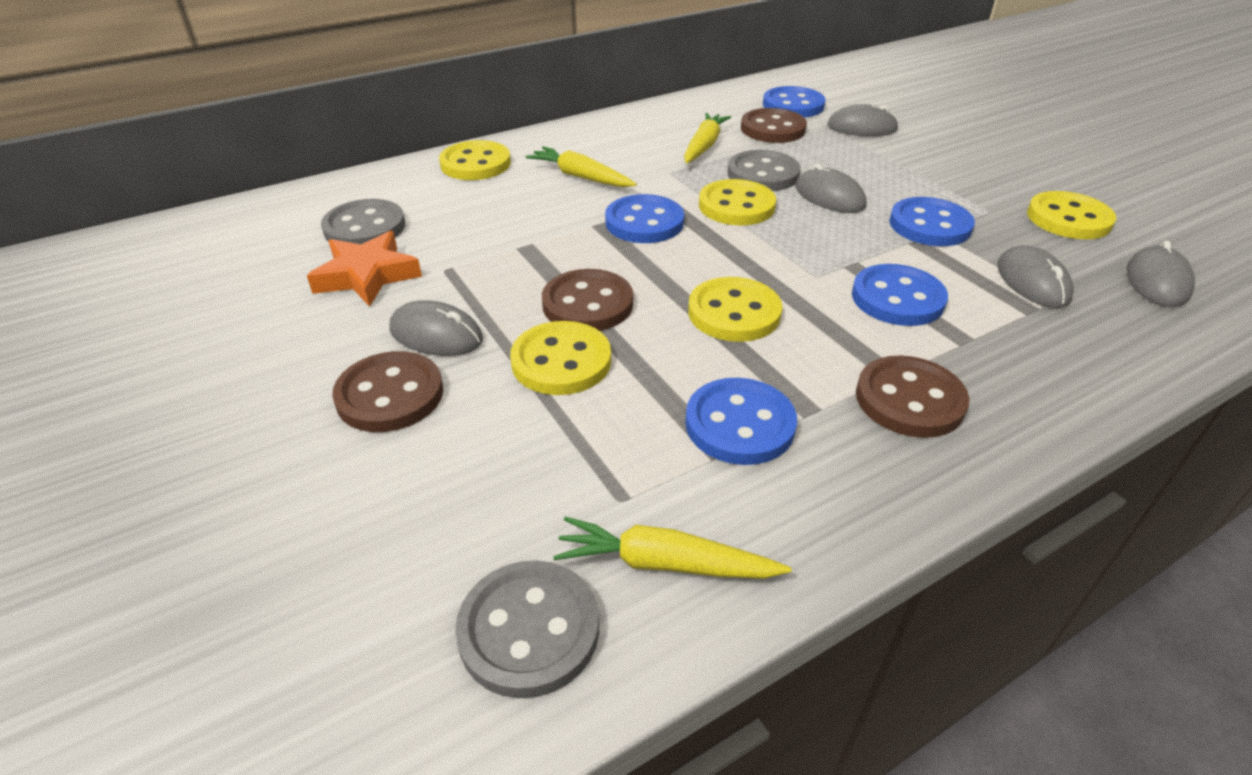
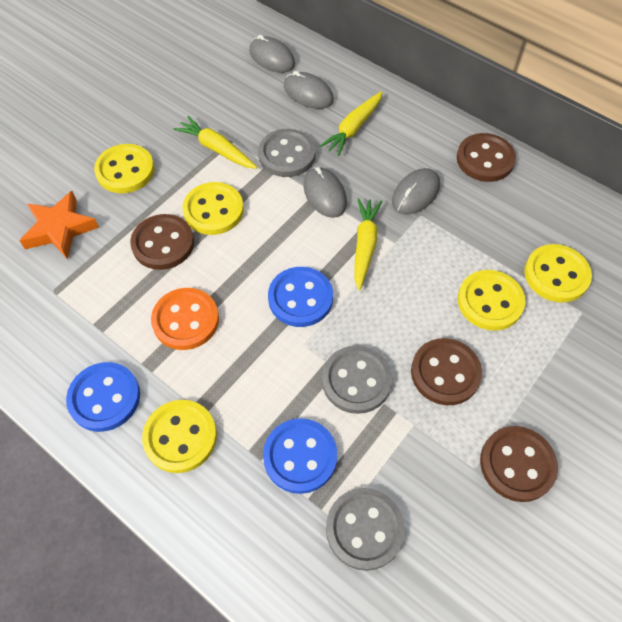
blue button: 5 -> 3
grey mouse: 5 -> 4
orange button: 0 -> 1

